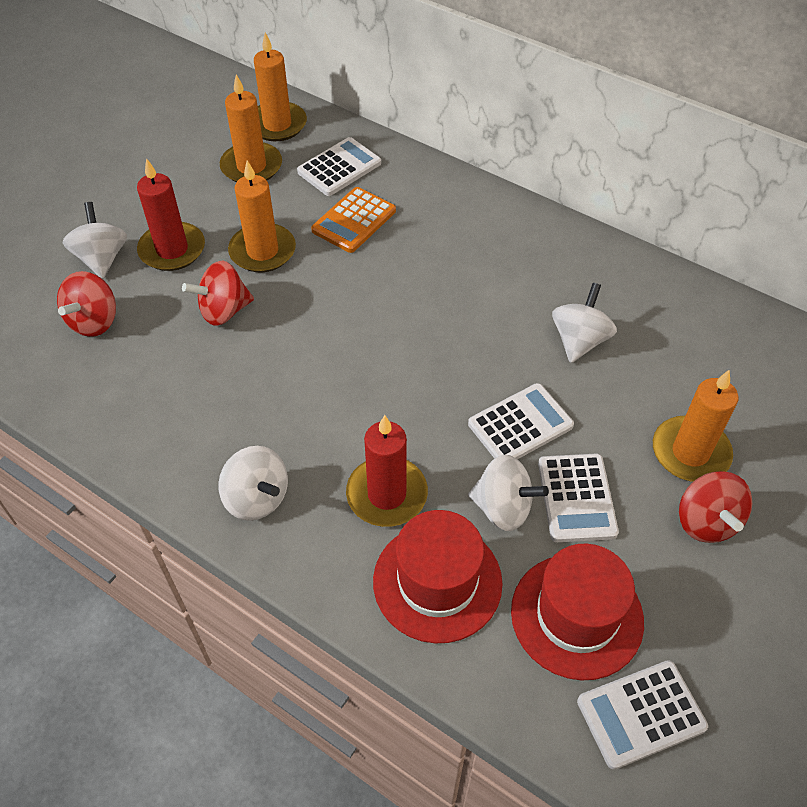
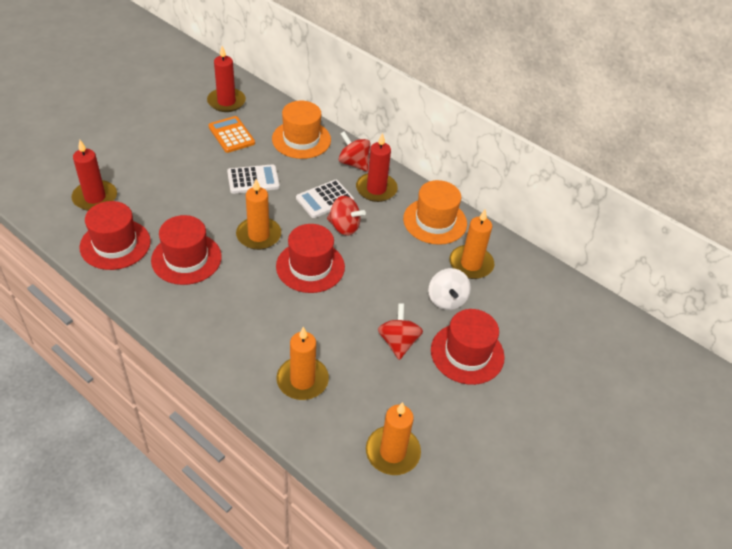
orange hat: 0 -> 2
red candle: 2 -> 3
red hat: 2 -> 4
white calculator: 4 -> 2
white spinning top: 4 -> 1

